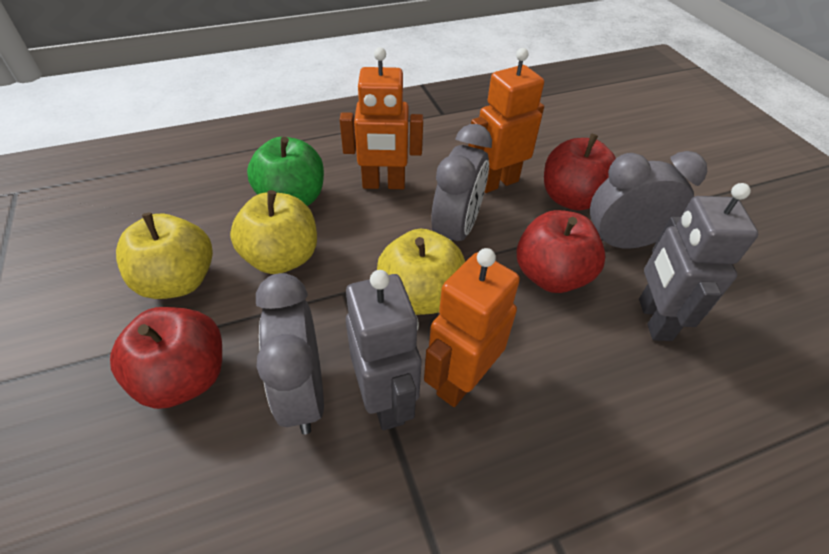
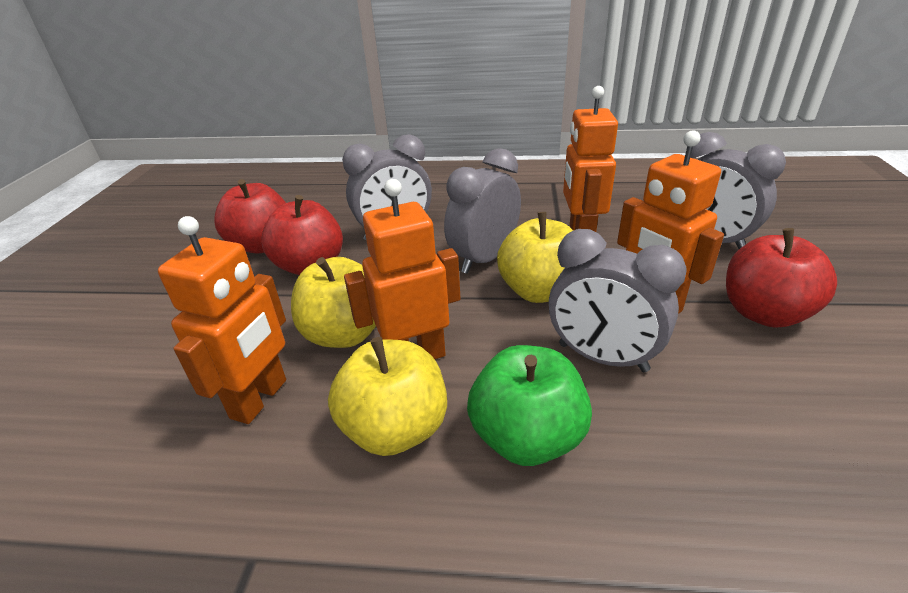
grey clock: 3 -> 4
grey robot: 2 -> 0
orange robot: 3 -> 4

